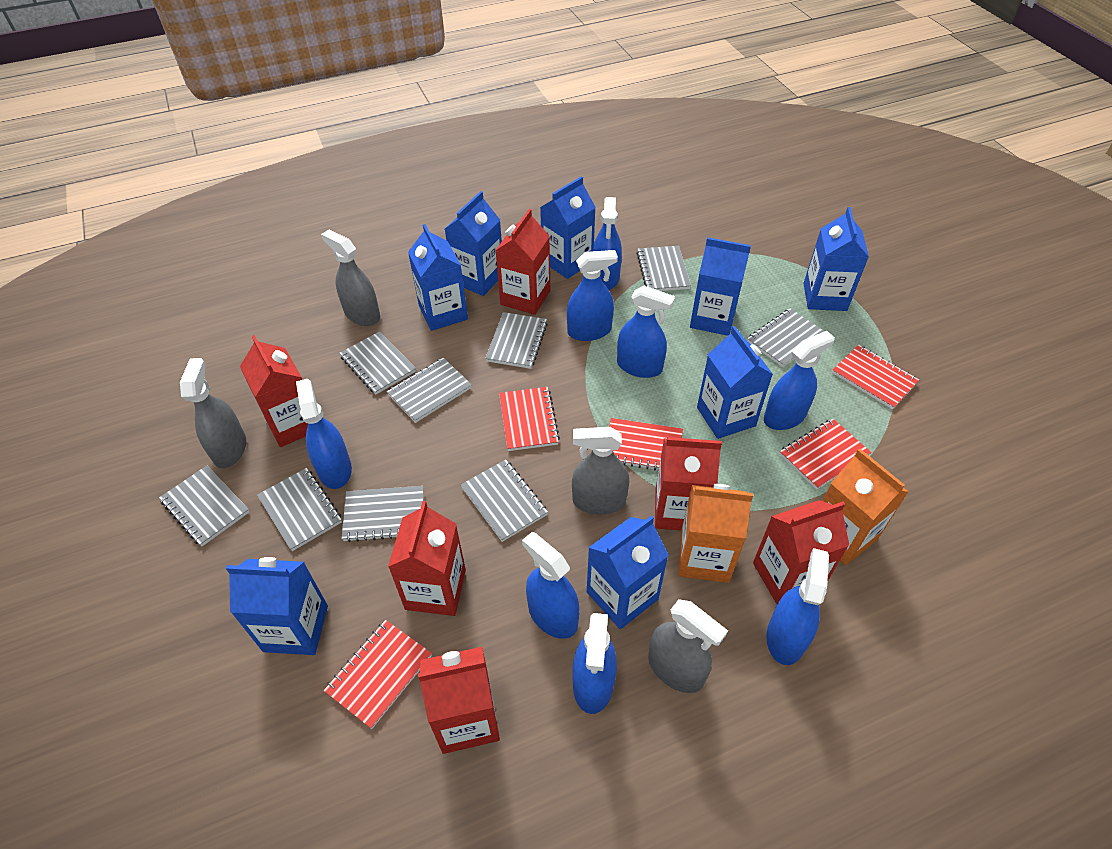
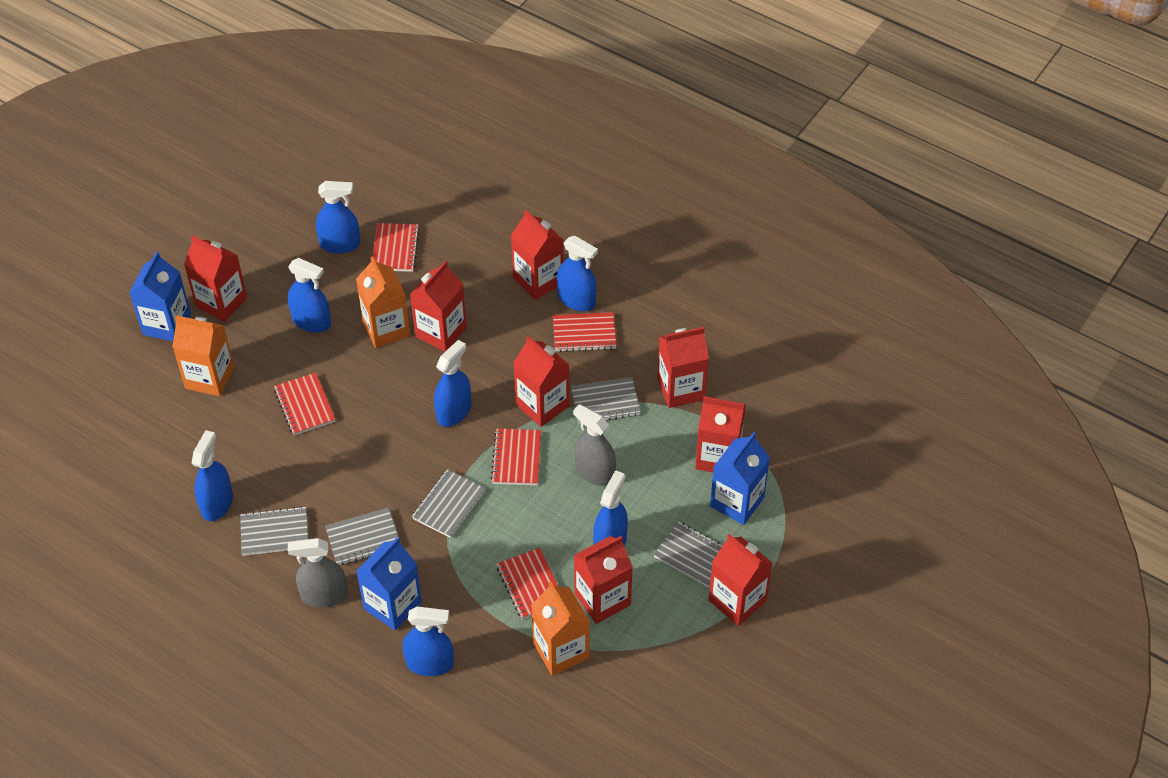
blue carton: 8 -> 3
blue spray bottle: 8 -> 7
grey notebook: 9 -> 5
grey spray bottle: 4 -> 2
orange carton: 2 -> 3
red carton: 6 -> 8

